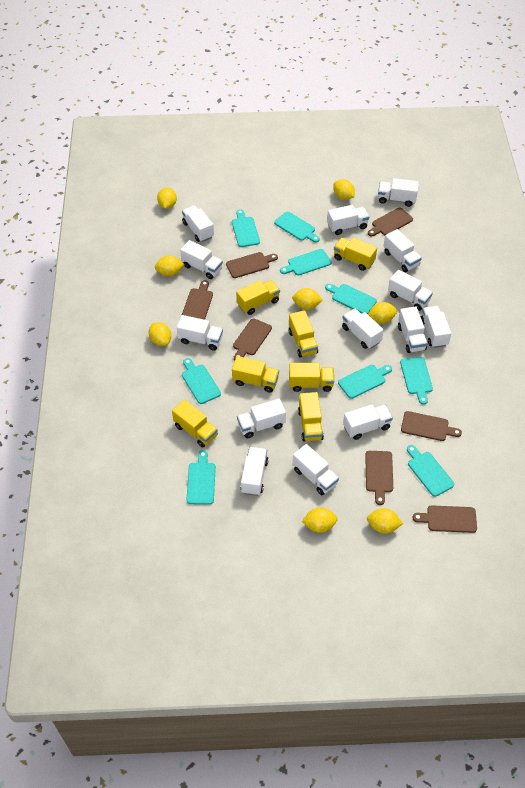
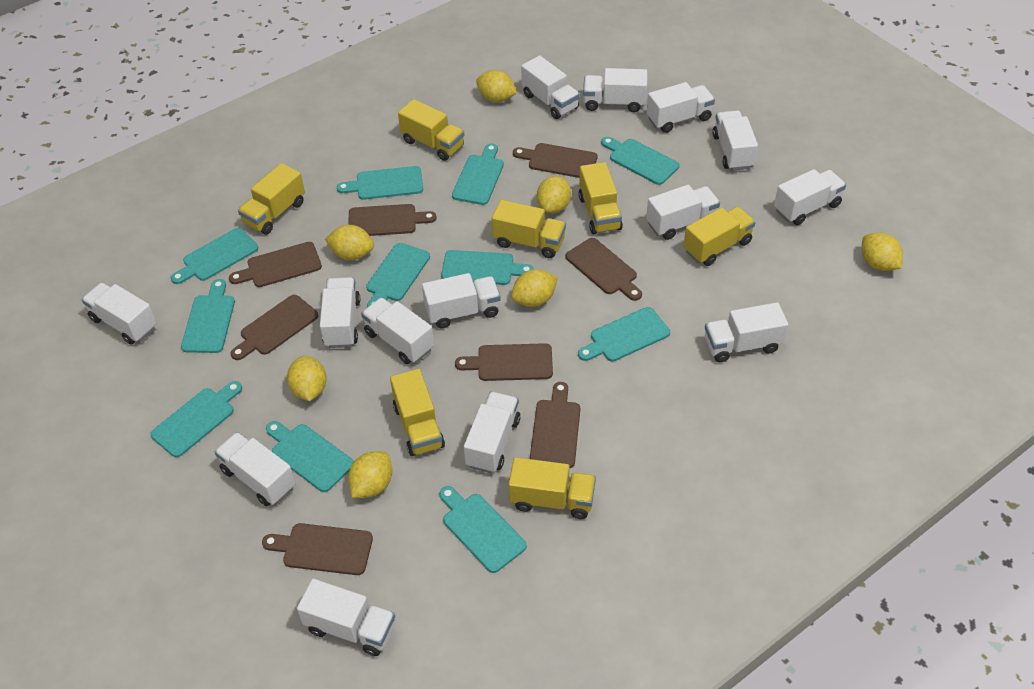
brown cutting board: 7 -> 8
turquoise cutting board: 9 -> 11
yellow lemon: 8 -> 7

